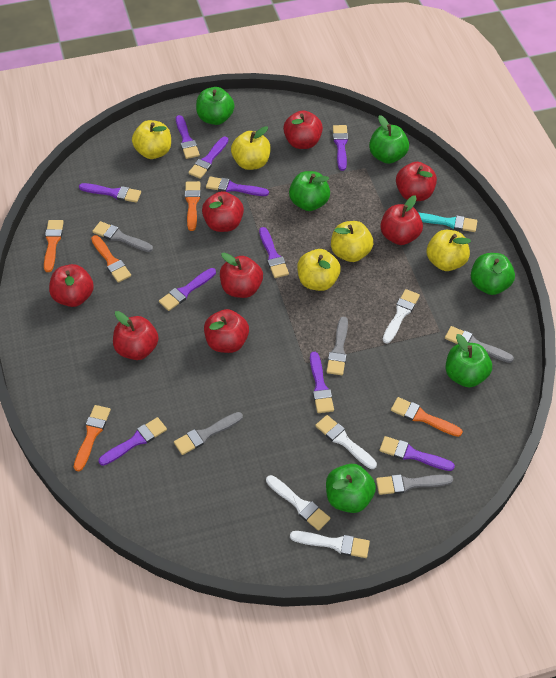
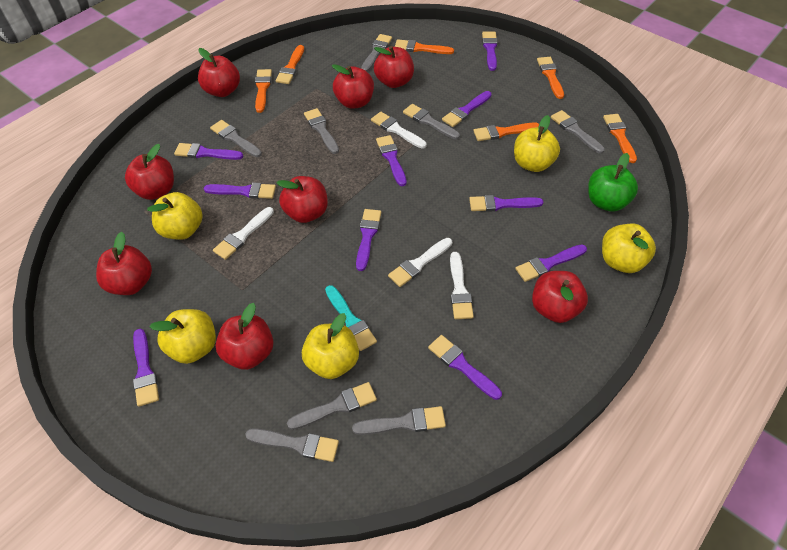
green apple: 6 -> 1
grey brush: 5 -> 8
orange brush: 5 -> 6

